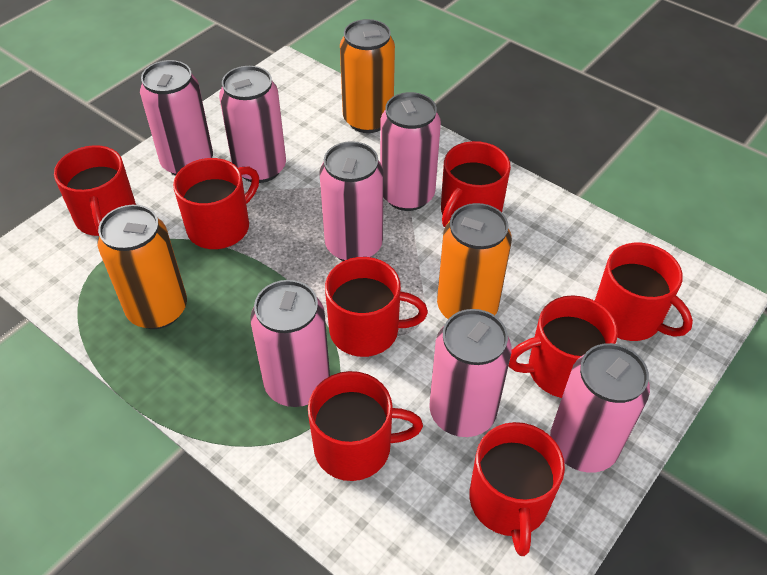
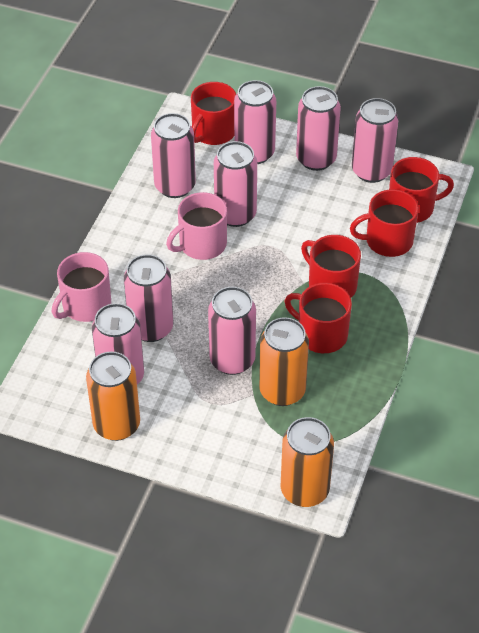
pink can: 7 -> 8
pink mug: 0 -> 2
red mug: 8 -> 5

